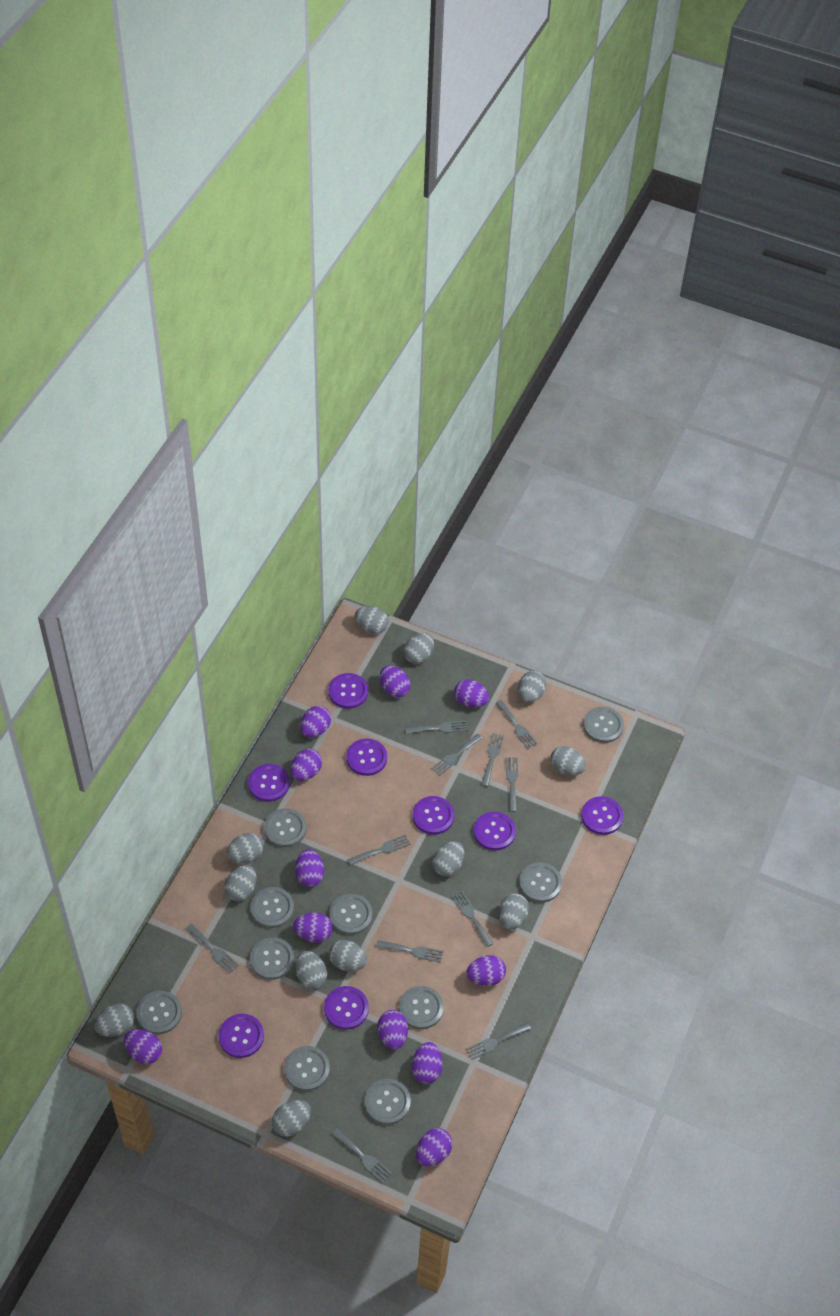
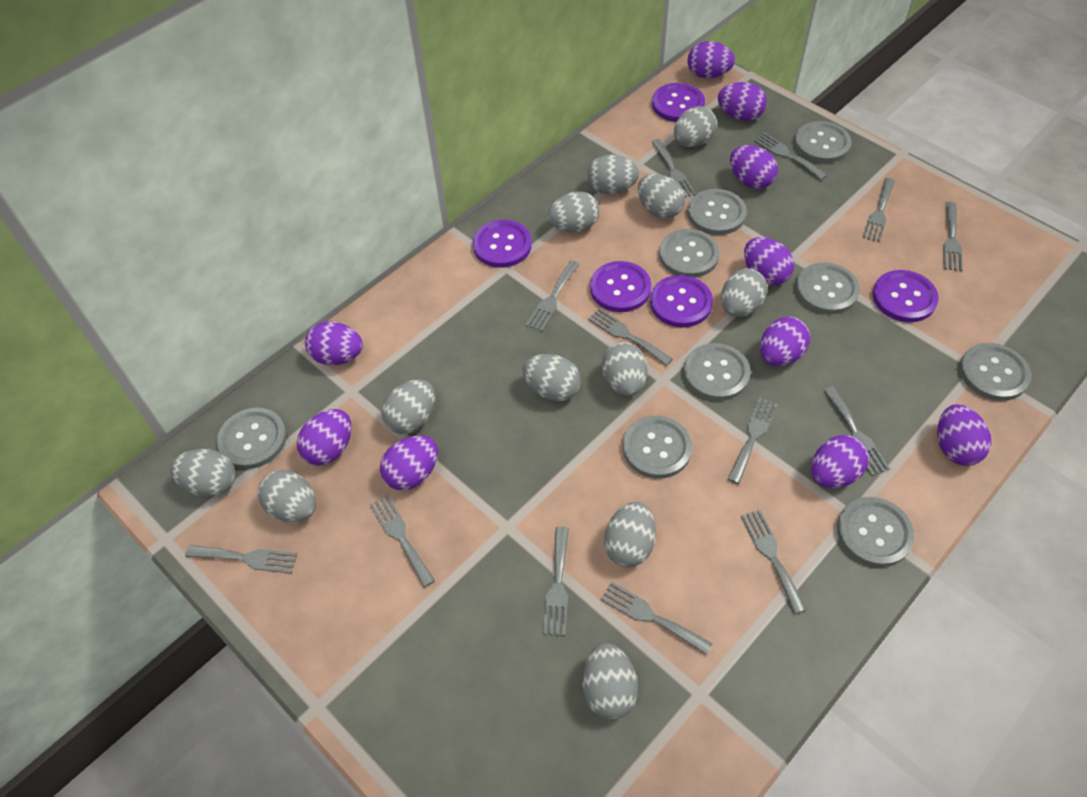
grey button: 10 -> 9
grey fork: 11 -> 13
purple button: 8 -> 5
purple egg: 11 -> 10

